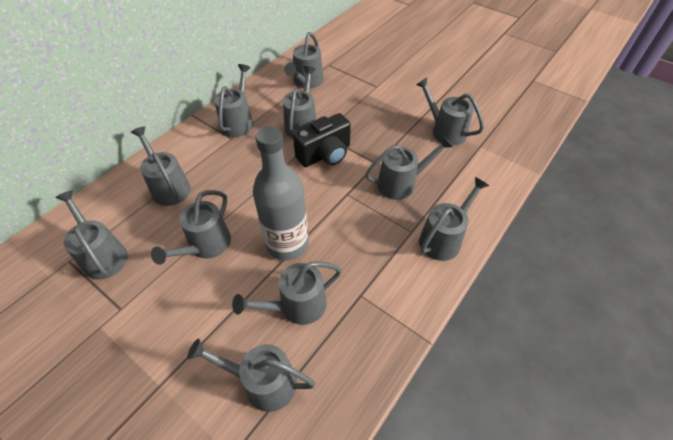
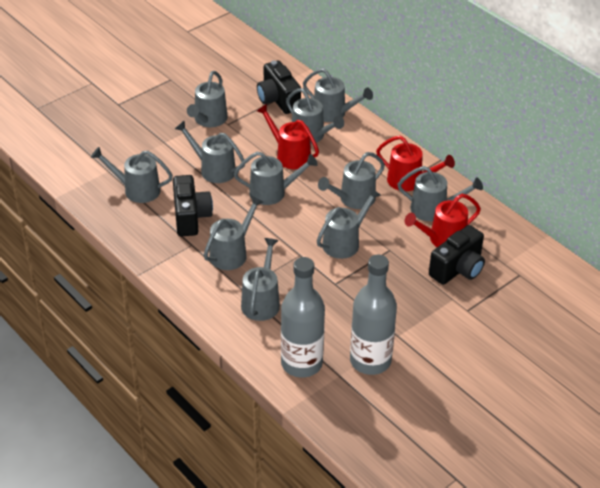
black camera: 1 -> 3
grey bottle: 1 -> 2
red watering can: 0 -> 3

